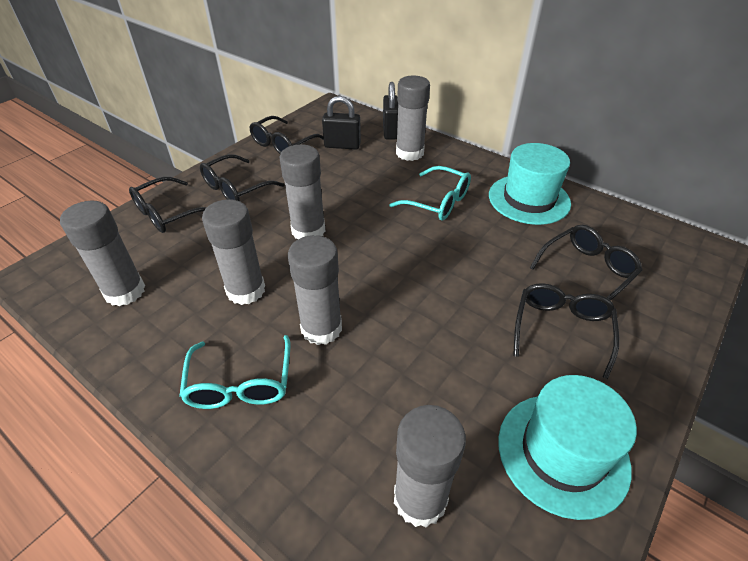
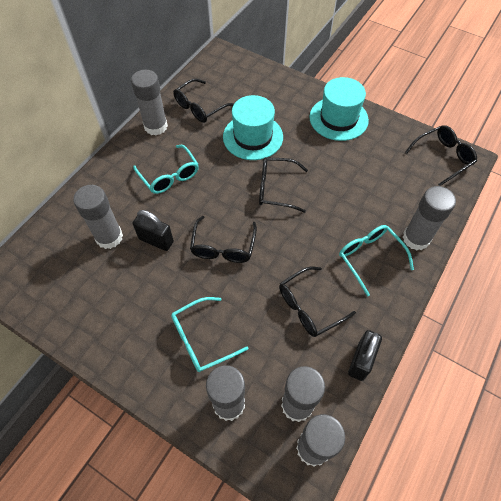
turquoise glasses: 2 -> 3

